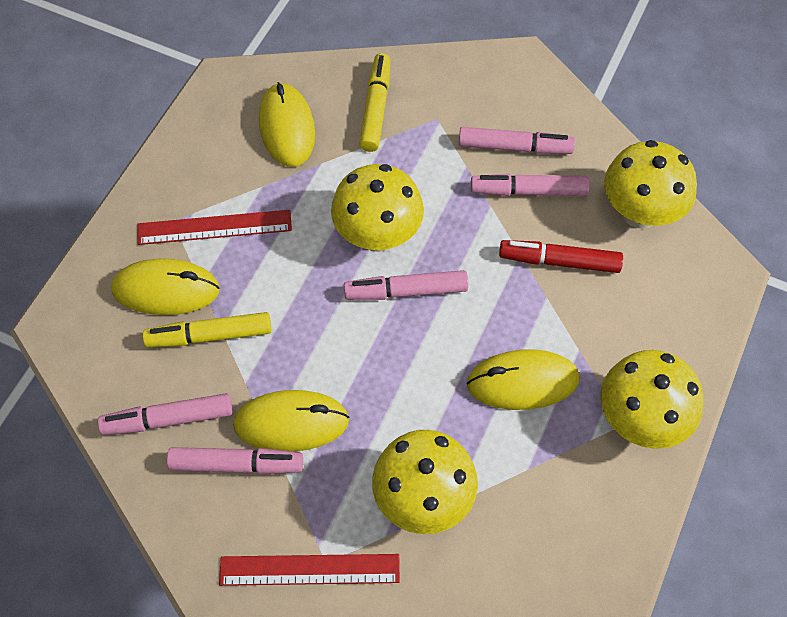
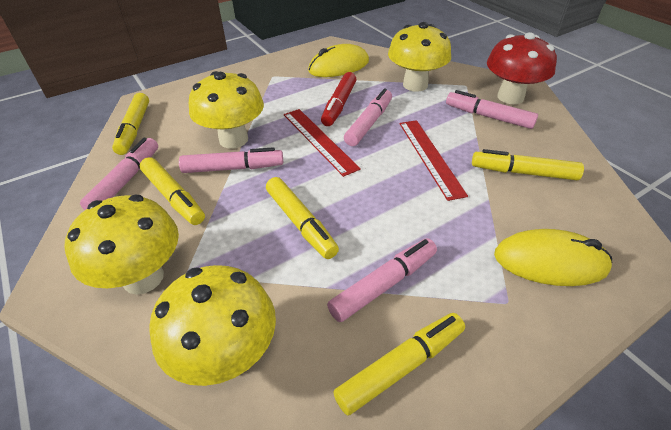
red mushroom: 0 -> 1
yellow marker: 2 -> 5
yellow mouse: 4 -> 2

